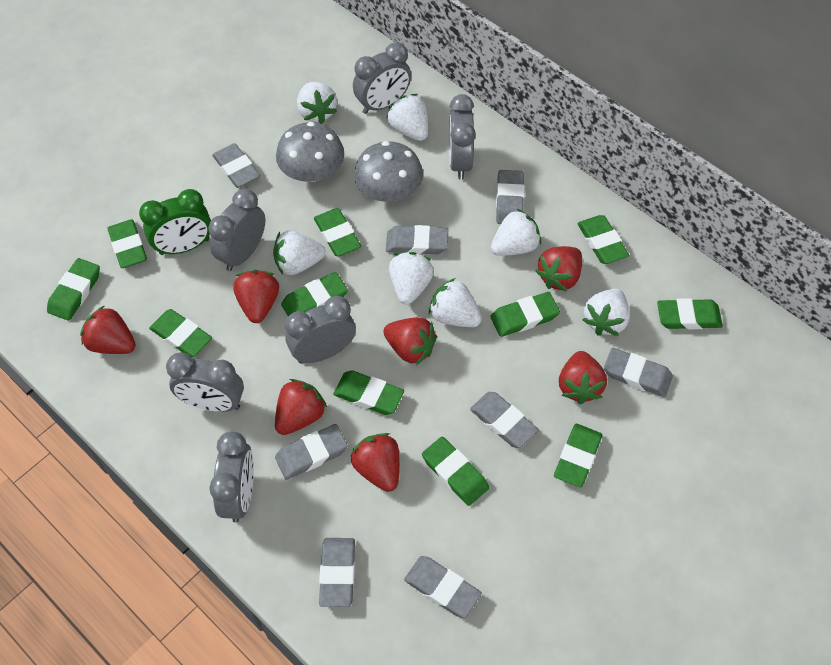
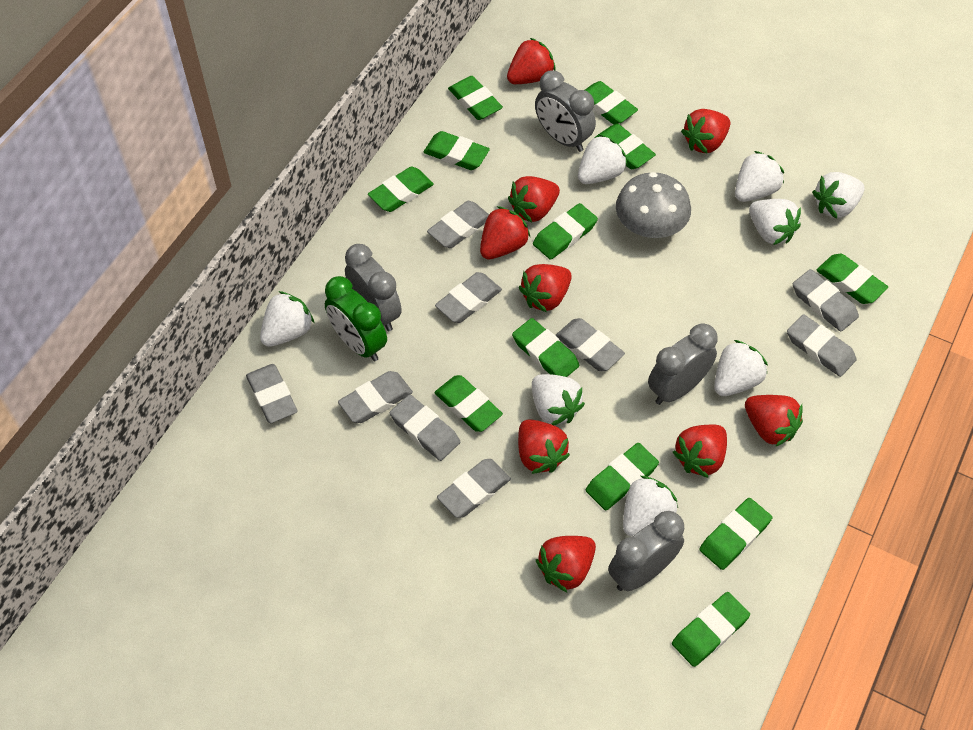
green eraser: 11 -> 12
grey clock: 6 -> 4
grey eraser: 8 -> 9
grey mushroom: 2 -> 1
red strawberry: 7 -> 9
white strawberry: 7 -> 8

